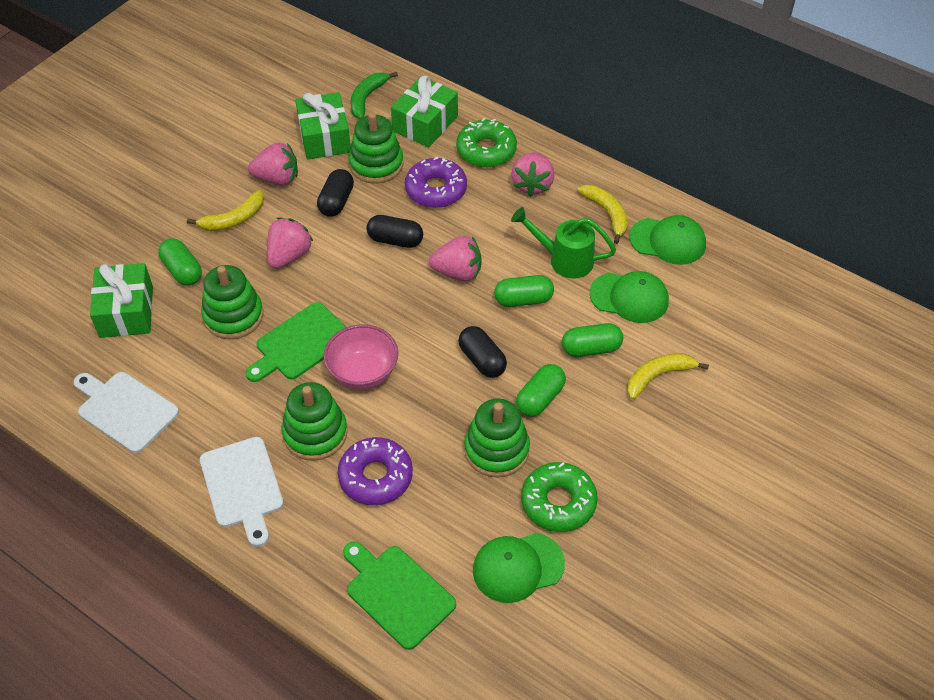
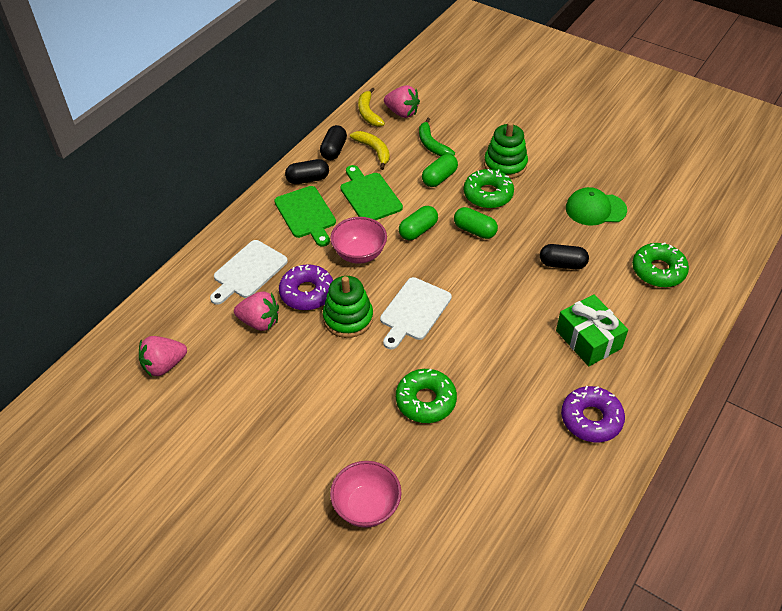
green cap: 3 -> 1
green capsule: 4 -> 3
green donut: 2 -> 3
green gift: 3 -> 1
green stacking toy: 4 -> 2
green watering can: 1 -> 0
pink bowl: 1 -> 2
pink strawberry: 4 -> 3
yellow banana: 3 -> 2

